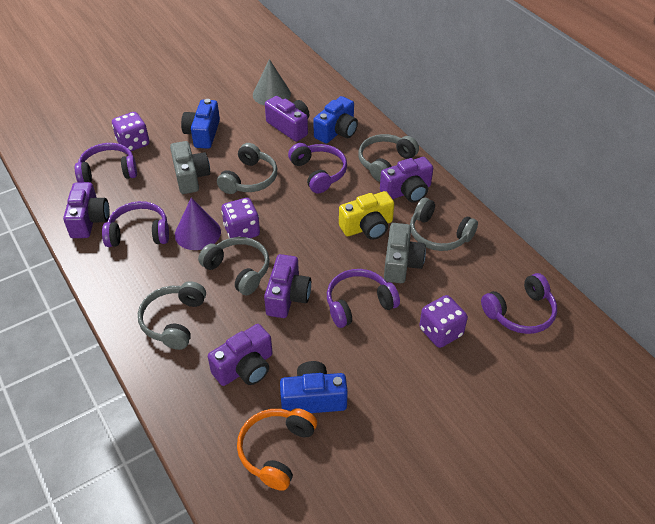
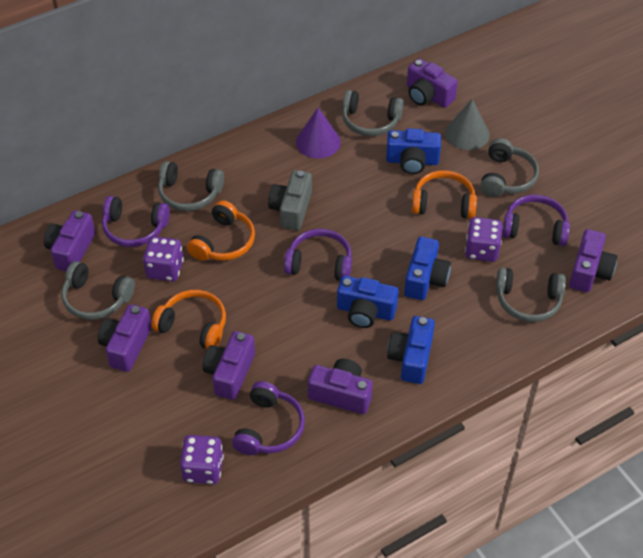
blue camera: 3 -> 4
grey camera: 2 -> 1
orange headphones: 1 -> 3
purple camera: 5 -> 6
purple headphones: 5 -> 4
yellow camera: 1 -> 0

